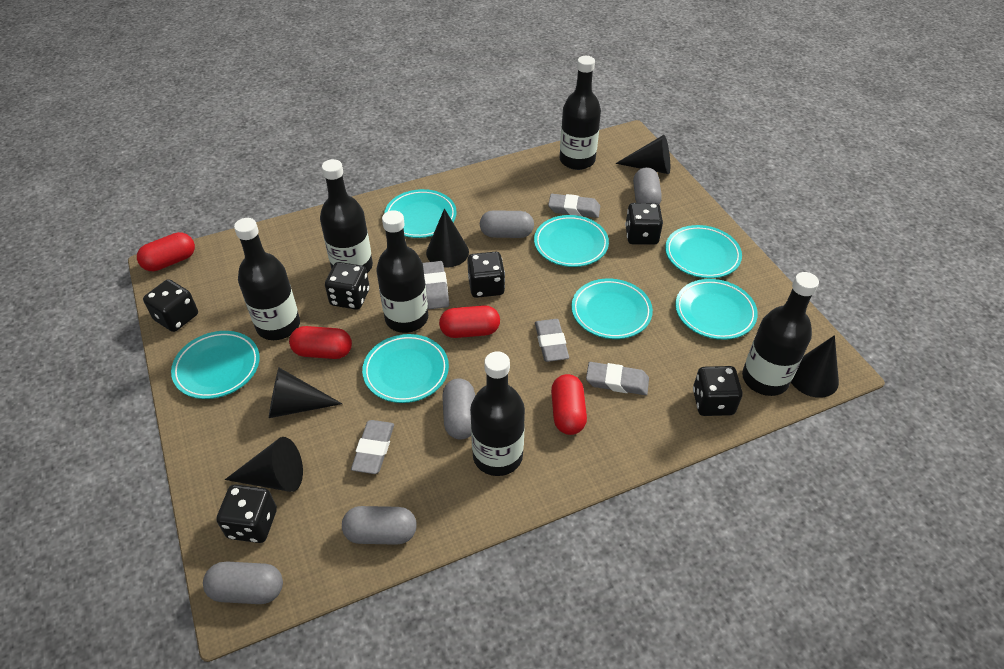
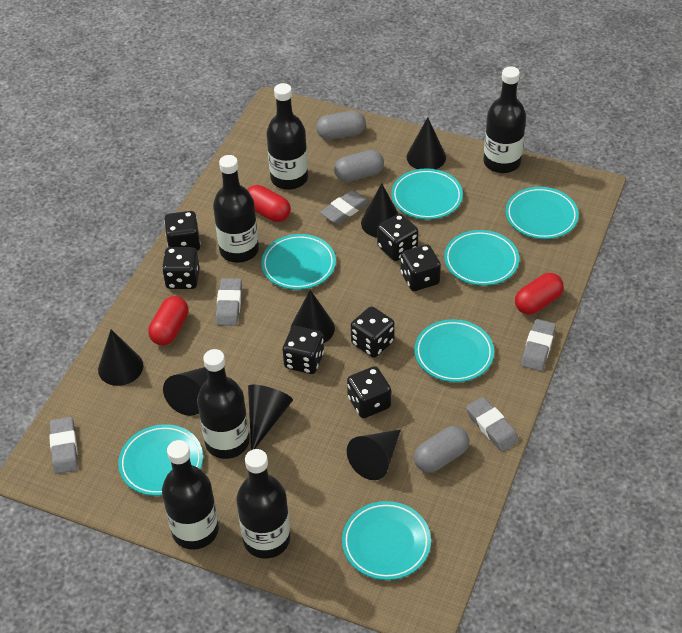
black cone: 5 -> 7
black dice: 6 -> 7
grey capsule: 5 -> 3
red capsule: 4 -> 3

